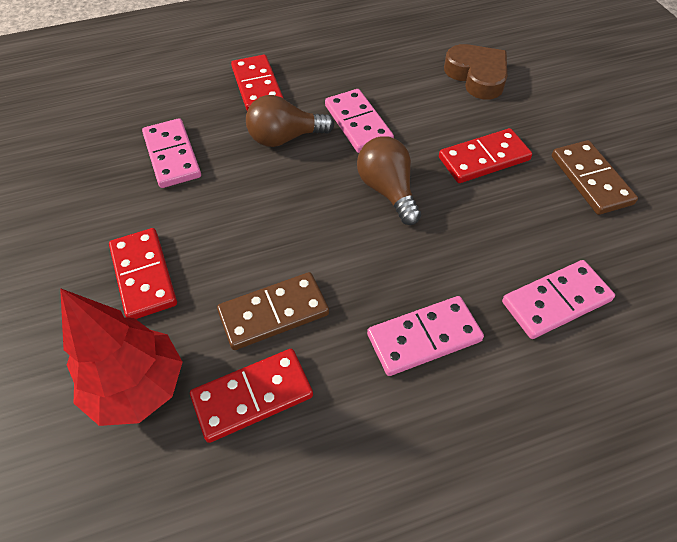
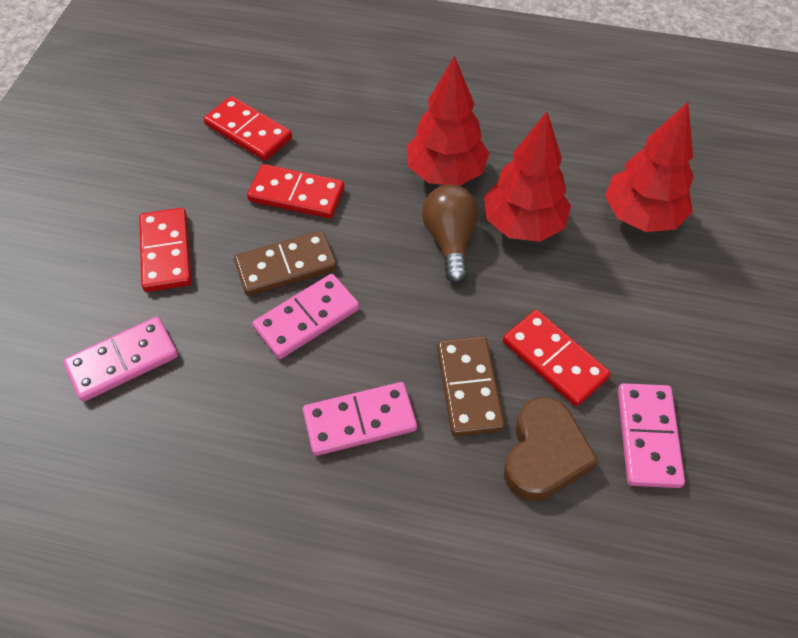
brown light bulb: 2 -> 1
red tree: 1 -> 3

